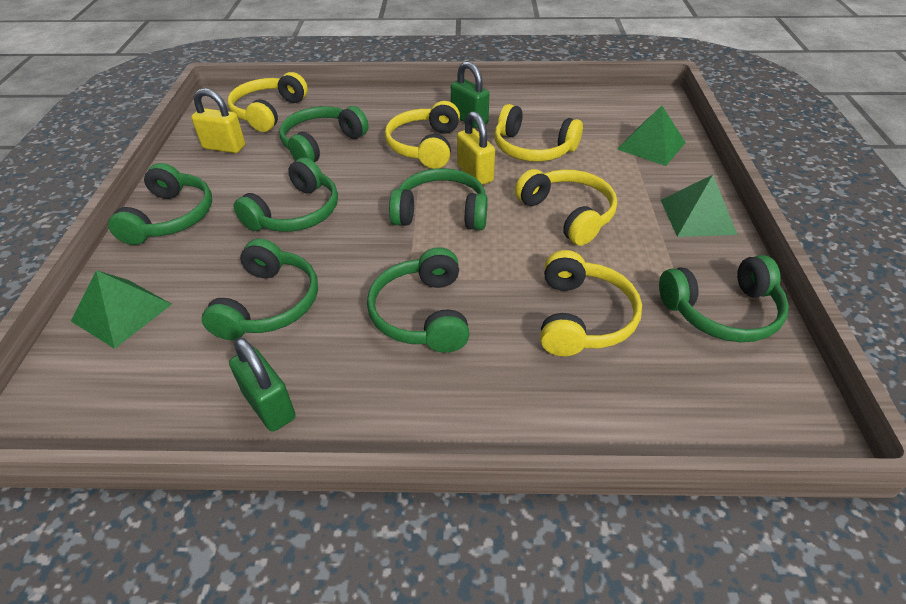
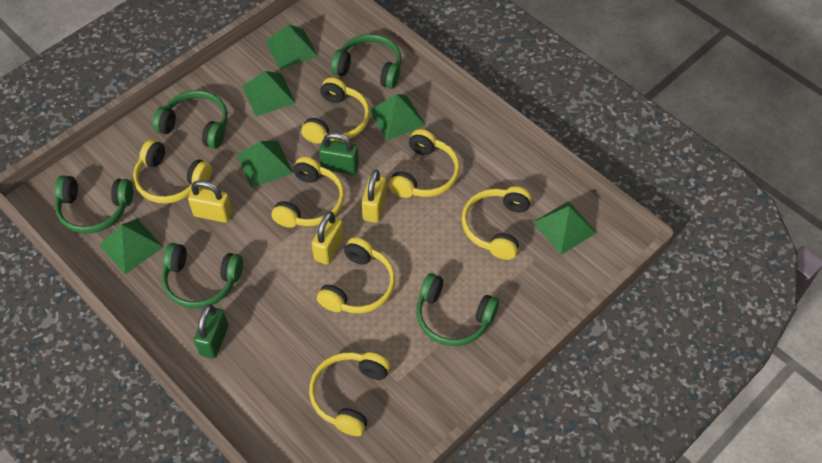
green headphones: 7 -> 5
green pyramid: 3 -> 6
yellow headphones: 5 -> 7
yellow padlock: 2 -> 3

